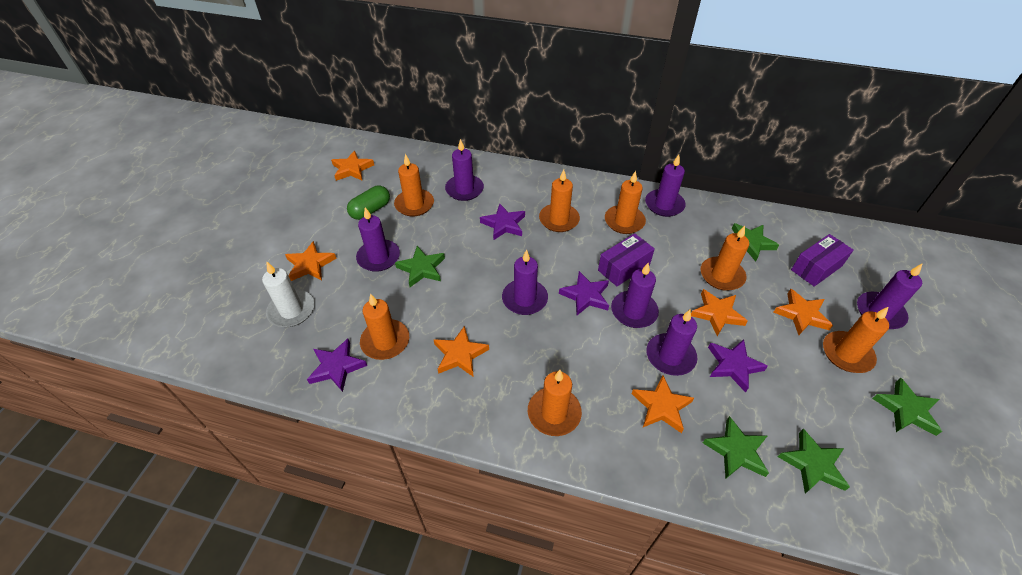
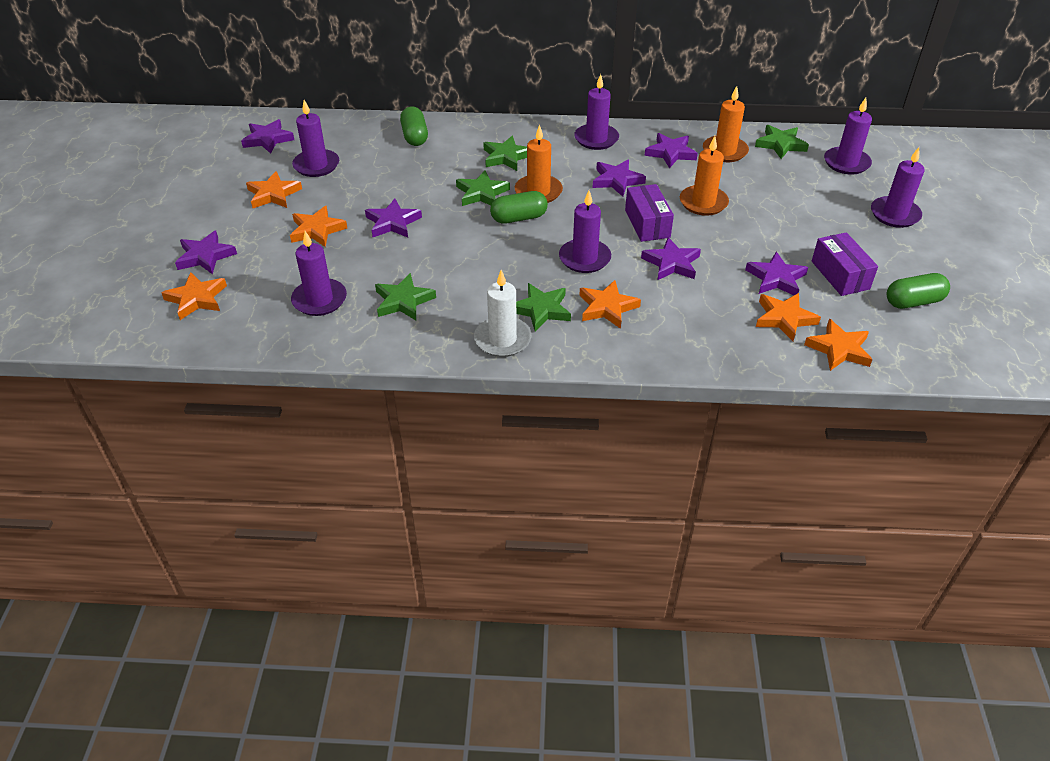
green capsule: 1 -> 3
orange candle: 7 -> 3
purple candle: 7 -> 6
purple star: 4 -> 7

